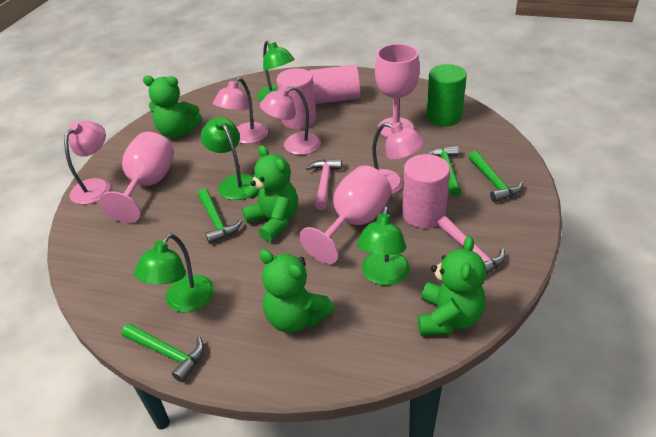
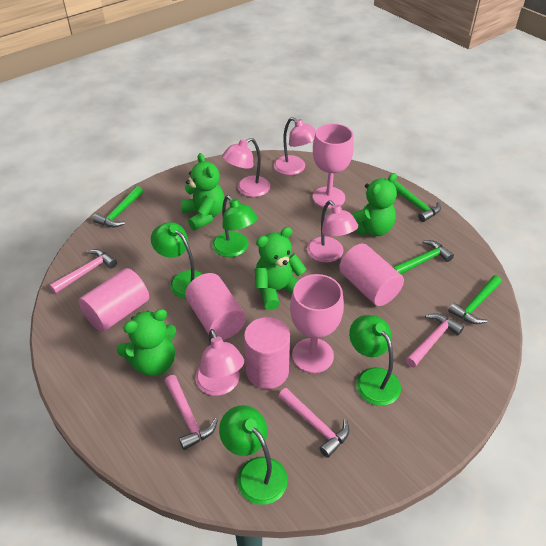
green cylinder: 1 -> 0
pink cylinder: 3 -> 4
pink goblet: 3 -> 2
pink hammer: 2 -> 4

